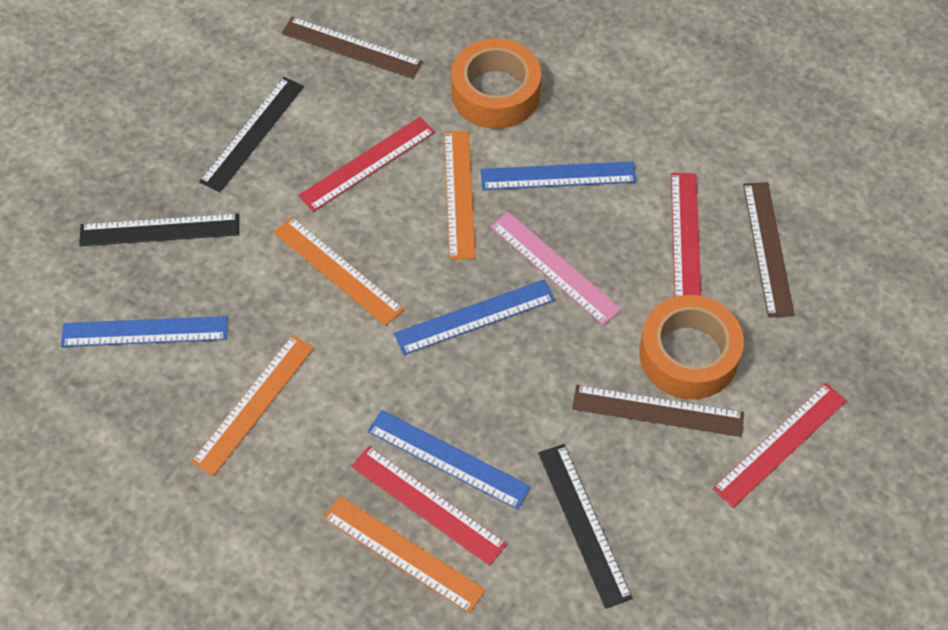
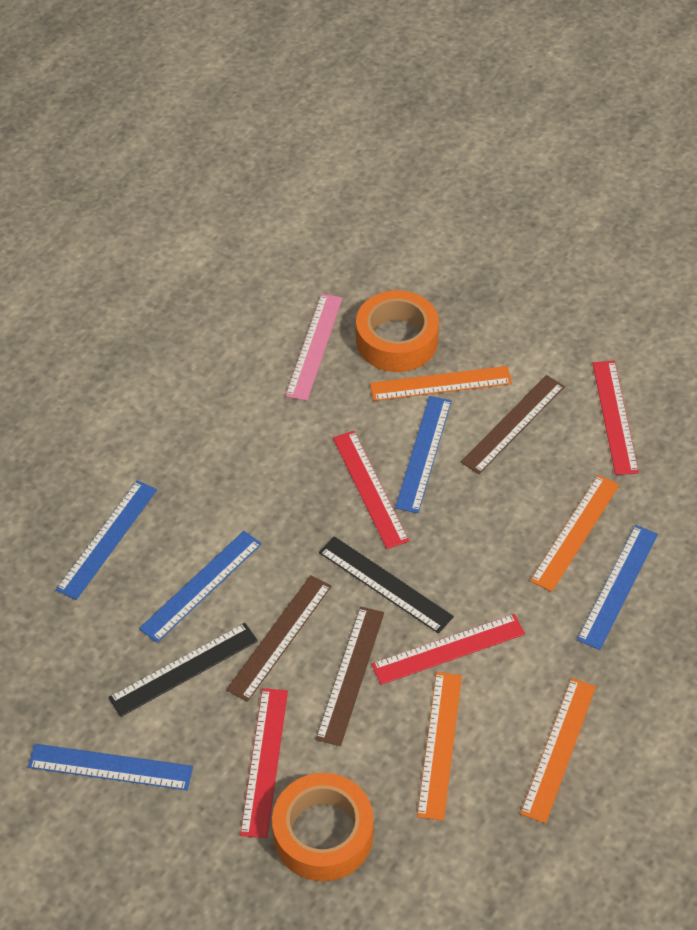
black ruler: 3 -> 2
blue ruler: 4 -> 5

